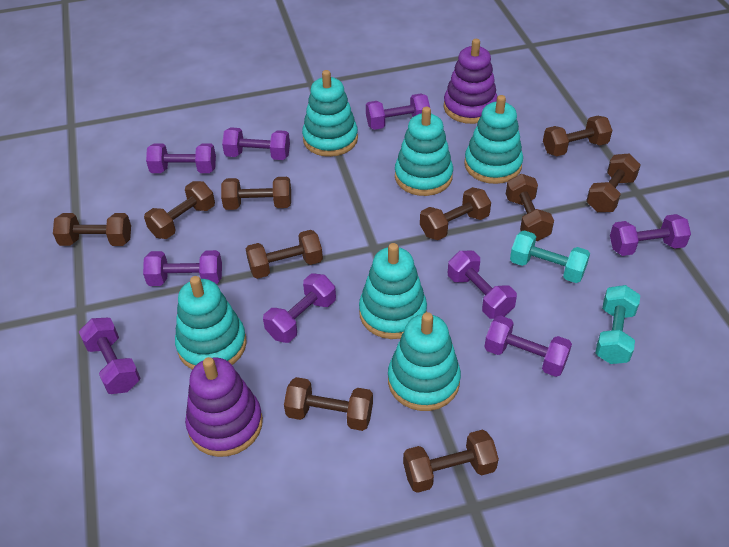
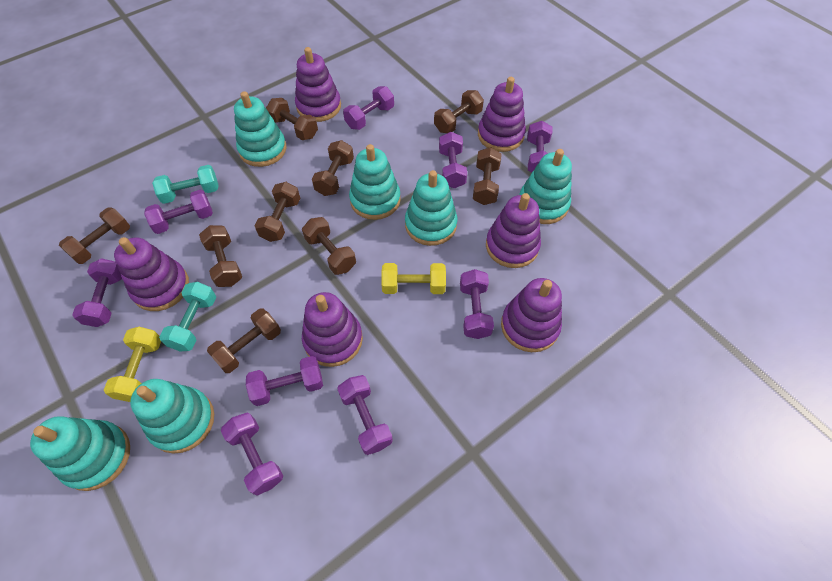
brown dumbbell: 10 -> 9
purple stacking toy: 2 -> 6
yellow dumbbell: 0 -> 2

